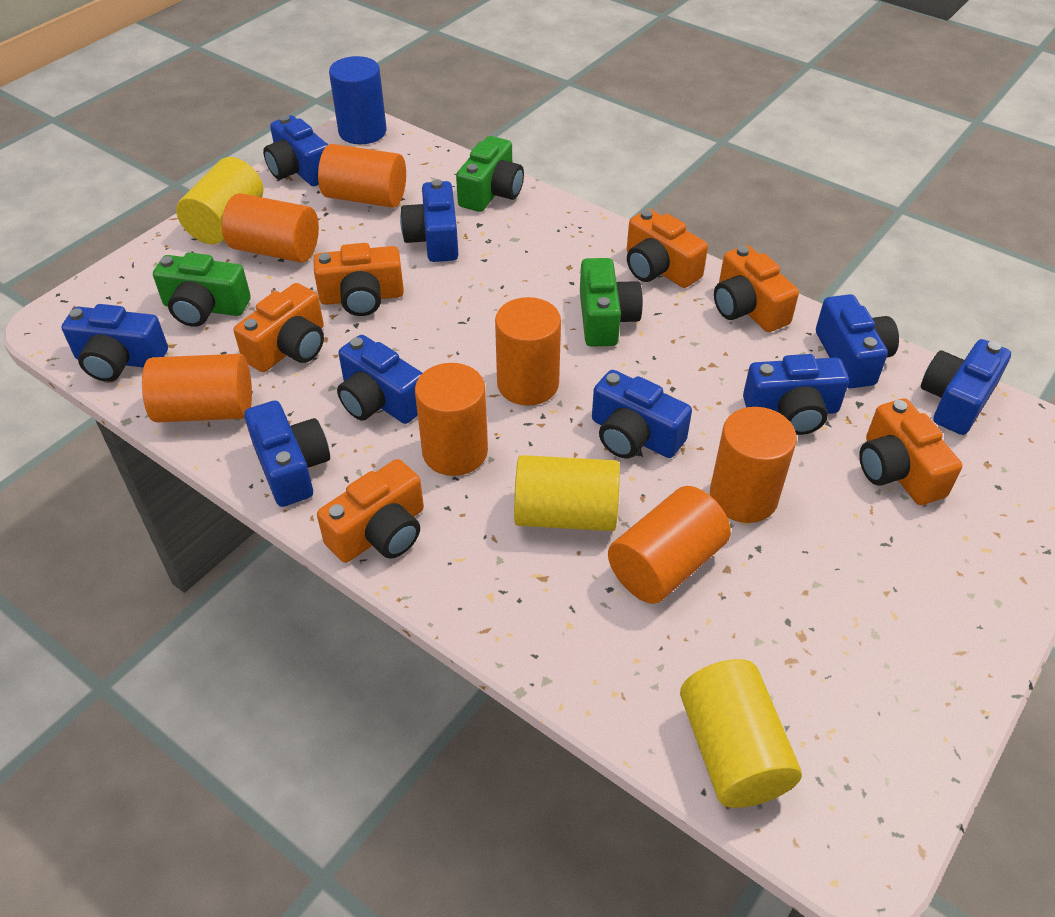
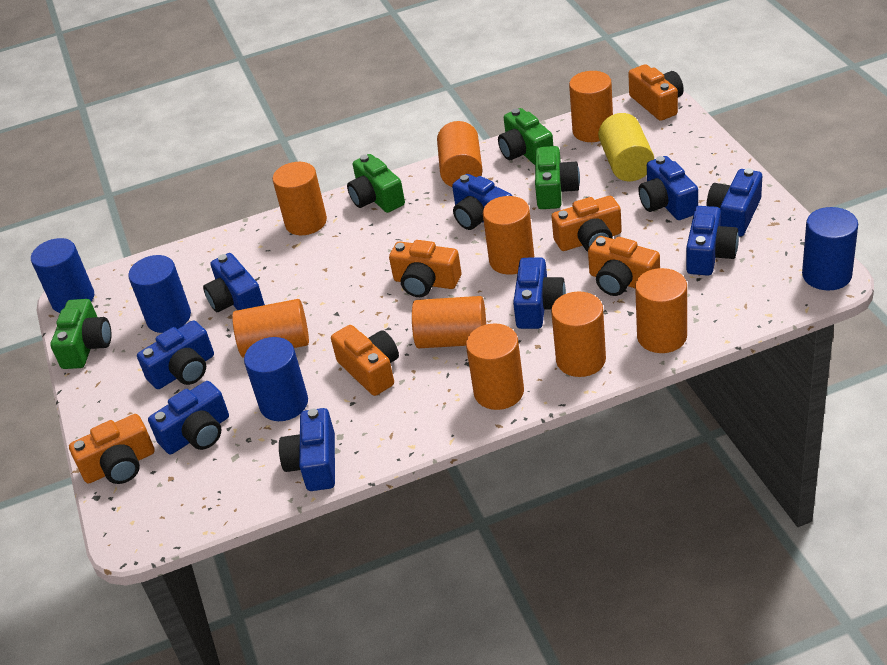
blue cylinder: 1 -> 4
green camera: 3 -> 4
orange cylinder: 7 -> 9
yellow cylinder: 3 -> 1

